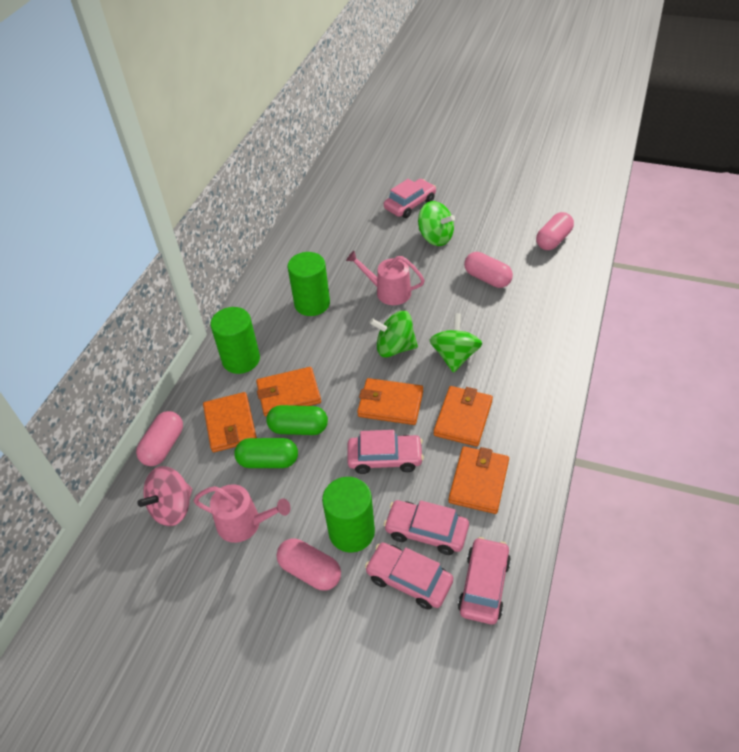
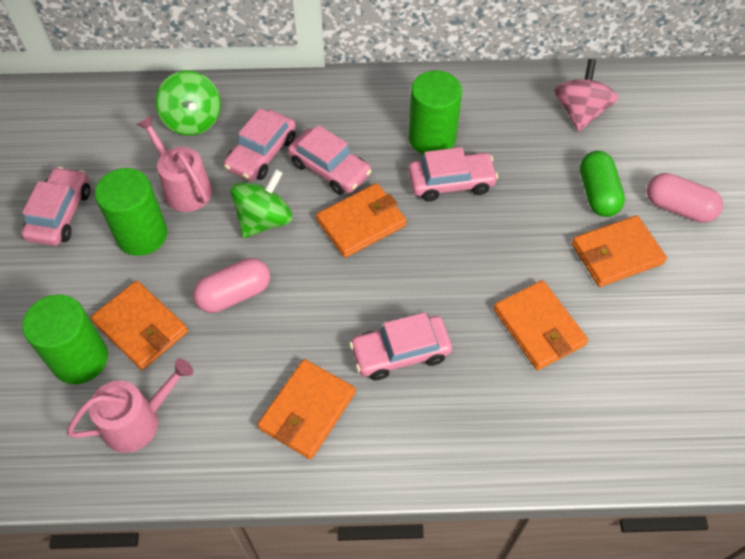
green capsule: 2 -> 1
green spinning top: 3 -> 2
pink capsule: 4 -> 2

